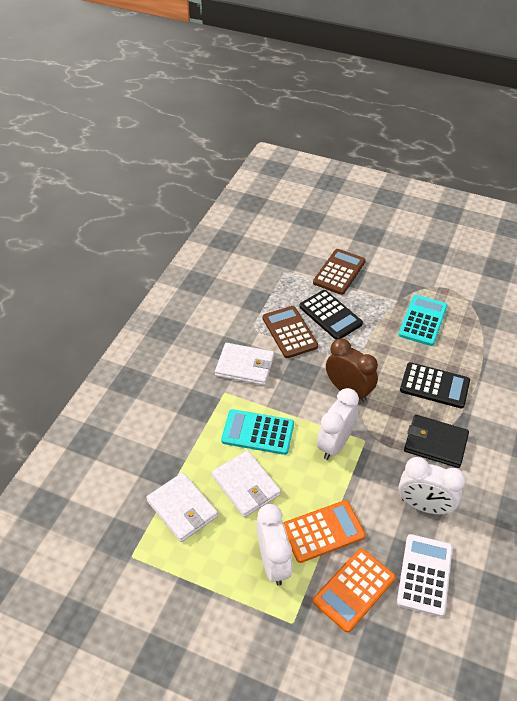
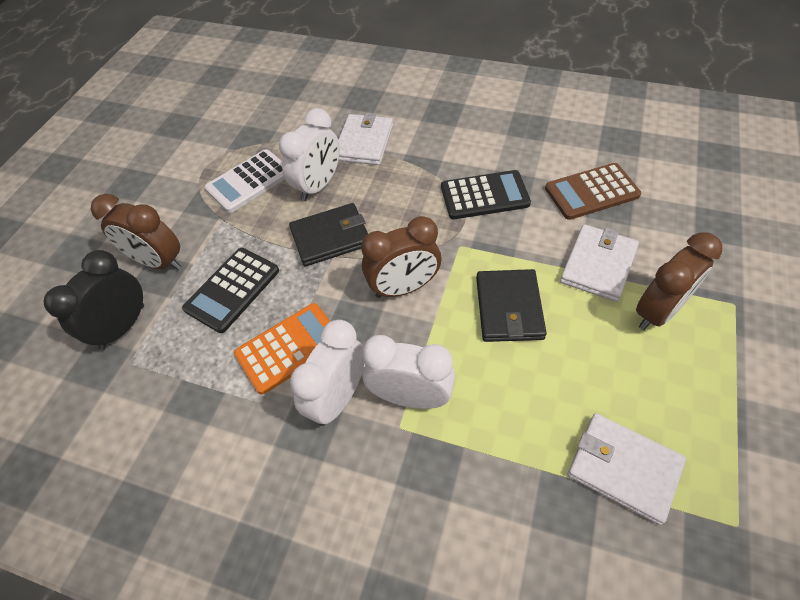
black clock: 0 -> 1
black wallet: 1 -> 2
brown calculator: 2 -> 1
brown clock: 1 -> 3
orange calculator: 2 -> 1
turquoise calculator: 2 -> 0

